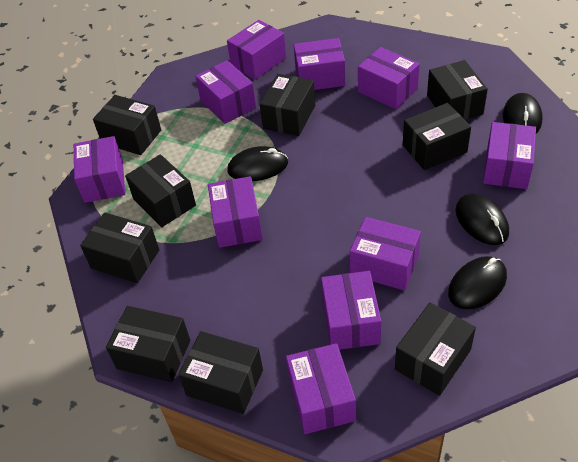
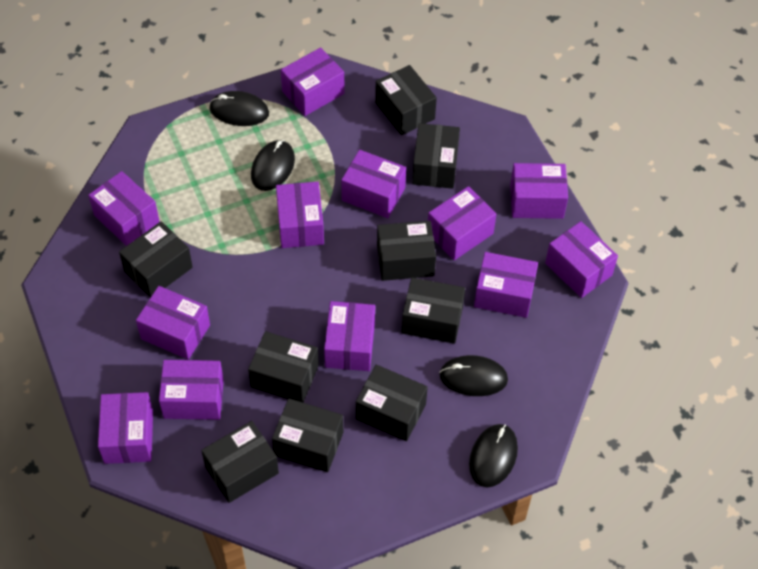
purple box: 10 -> 12

